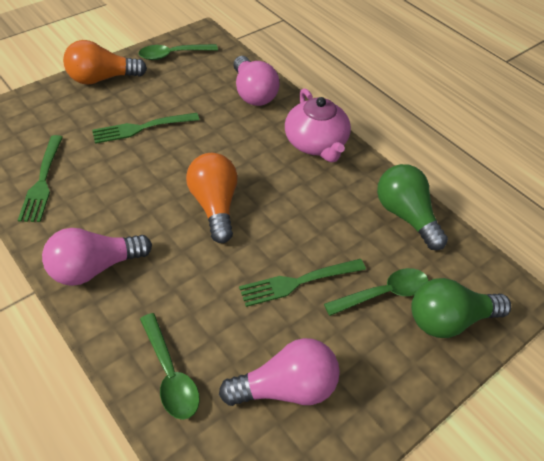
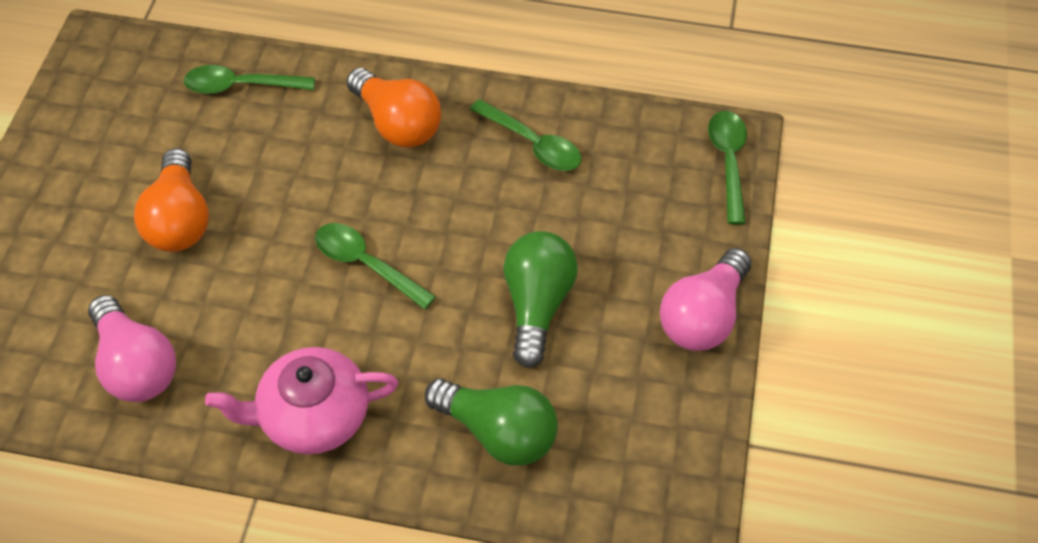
green fork: 3 -> 0
green spoon: 3 -> 4
pink light bulb: 3 -> 2

